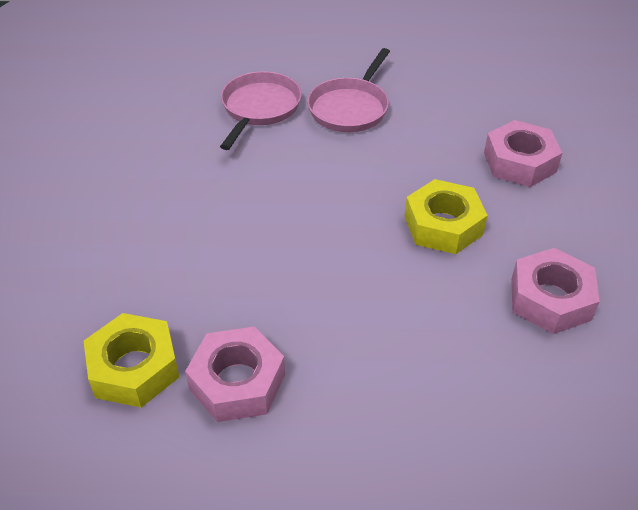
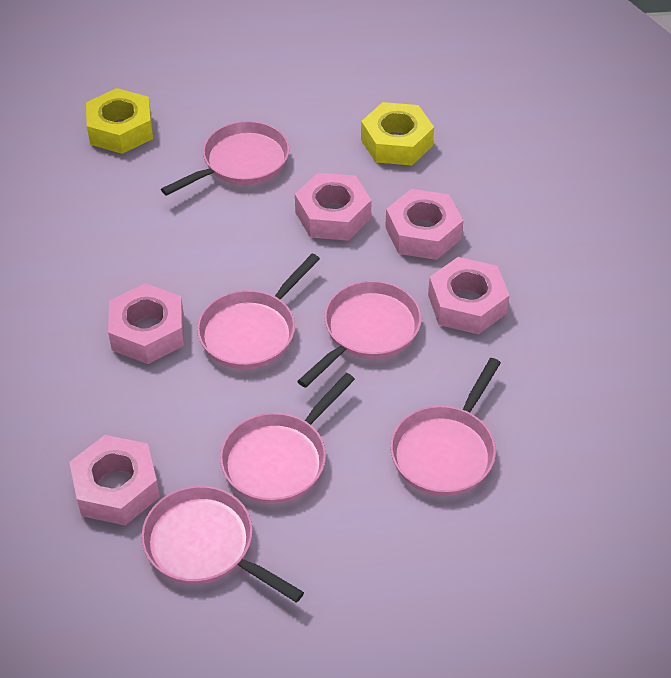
pink nut: 3 -> 5
pink pan: 2 -> 6

